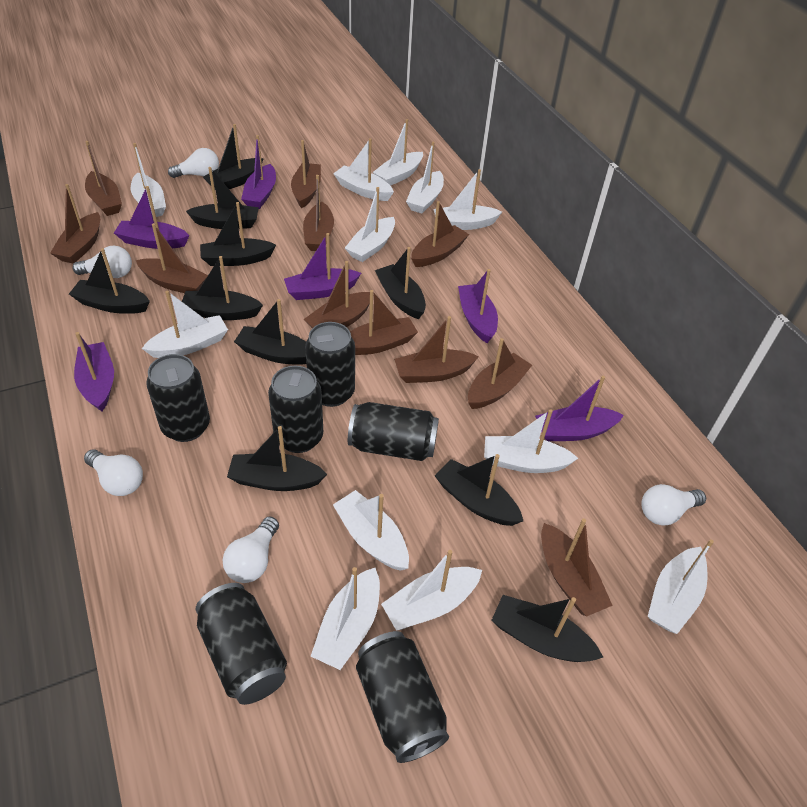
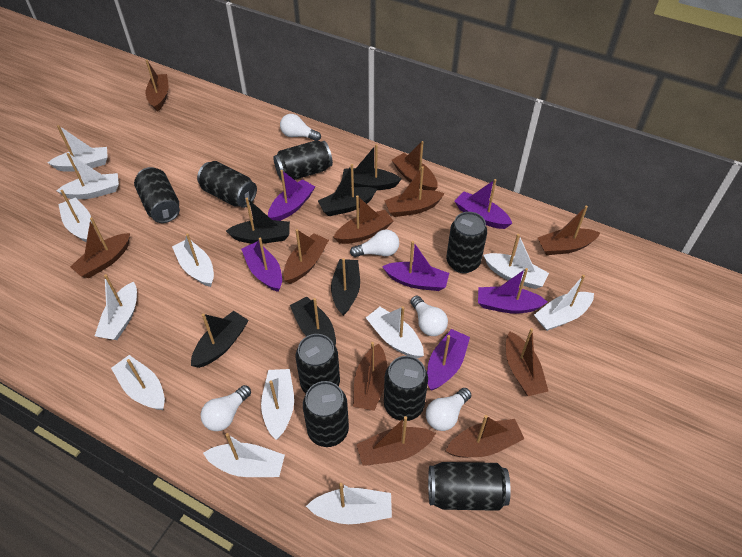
black boat: 10 -> 6
black can: 6 -> 8

